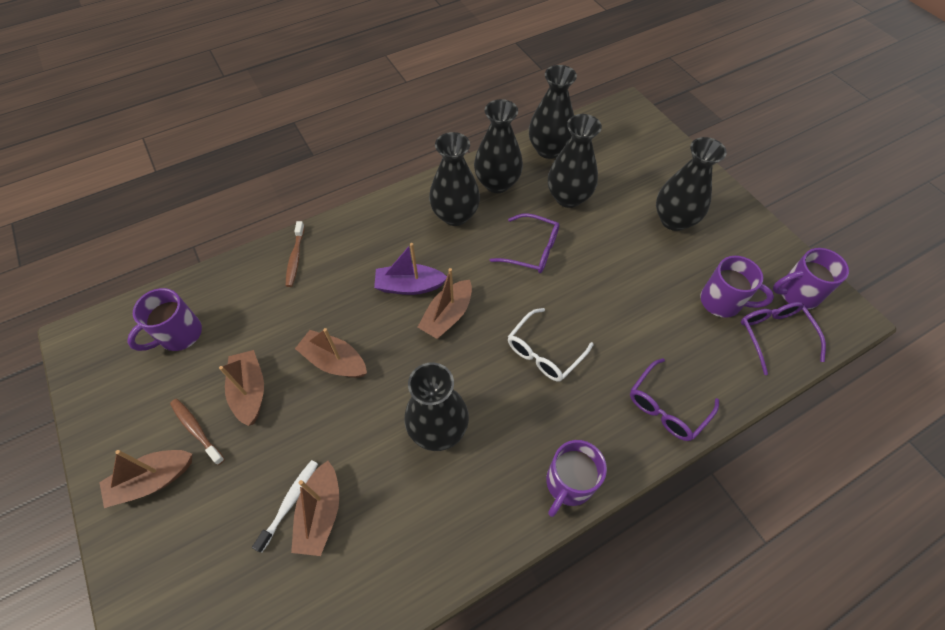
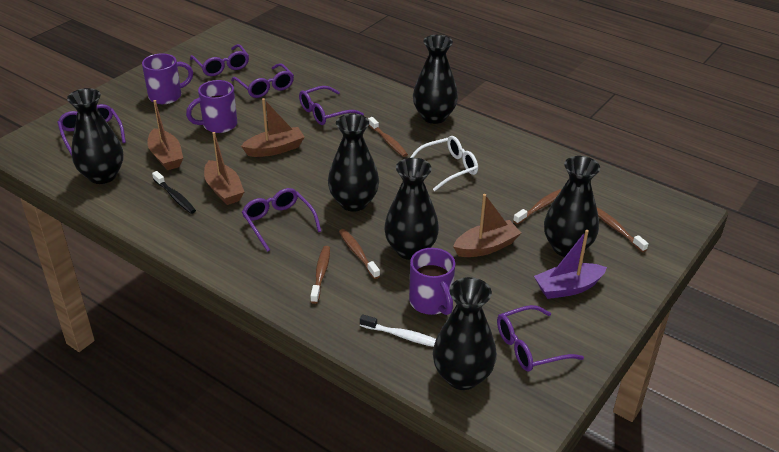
black toothbrush: 0 -> 1
brown boat: 5 -> 4
brown toothbrush: 2 -> 5
purple glasses: 3 -> 6
purple mug: 4 -> 3

